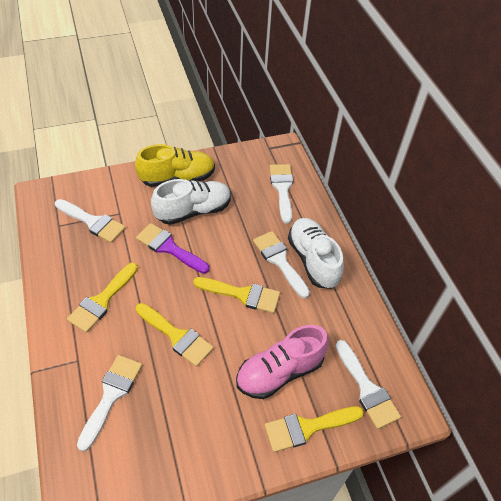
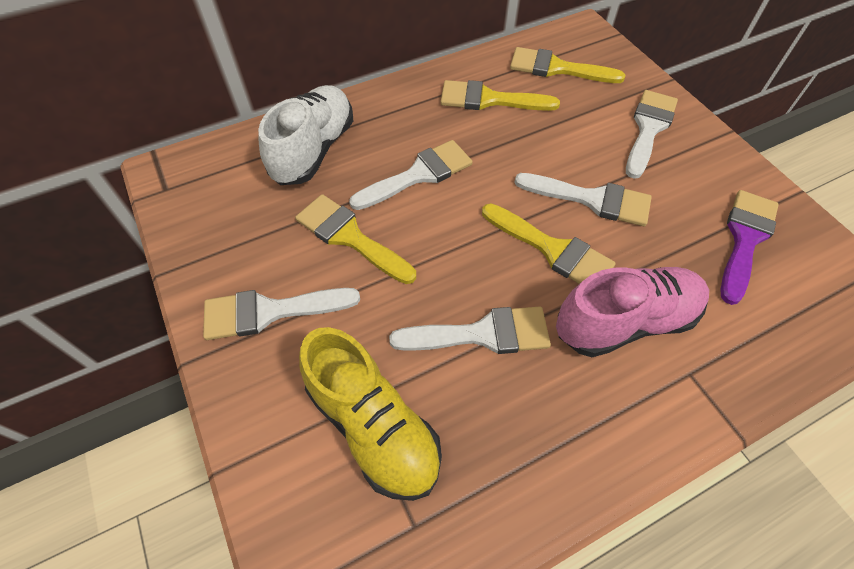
white shoe: 2 -> 1

